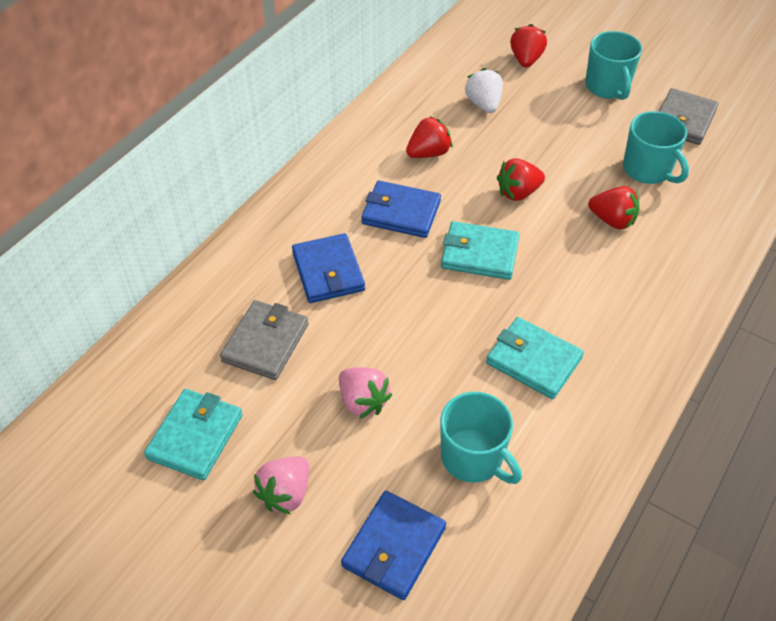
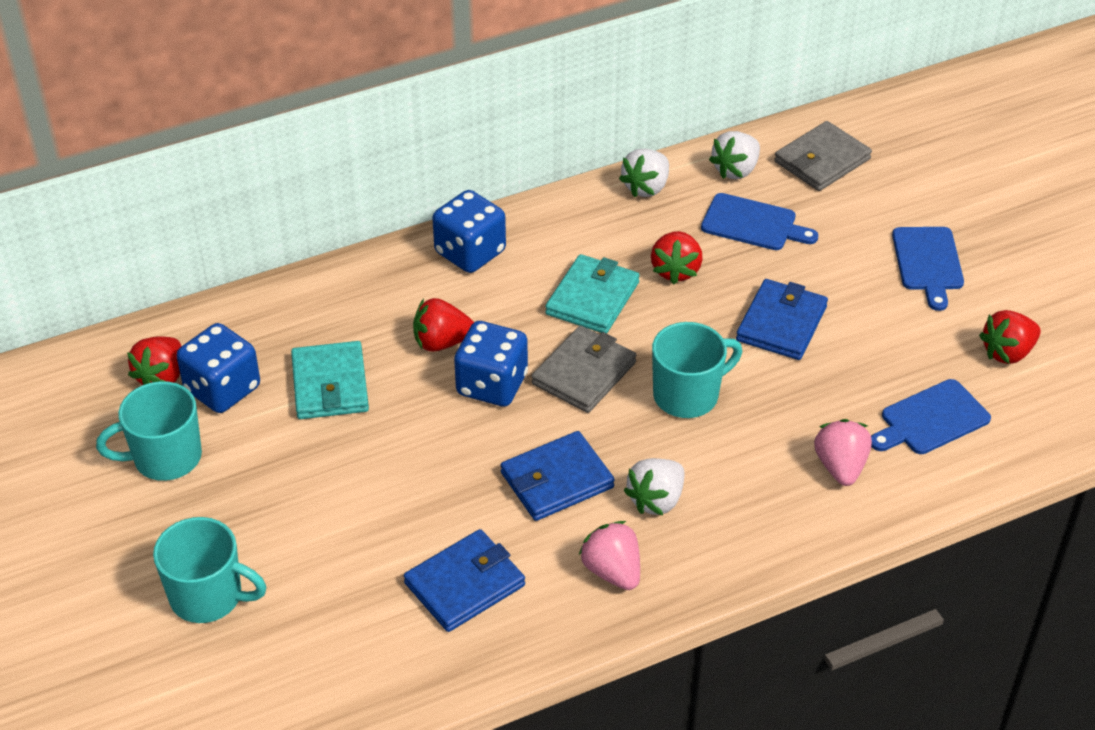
blue cutting board: 0 -> 3
blue dice: 0 -> 3
turquoise wallet: 3 -> 2
white strawberry: 1 -> 3

